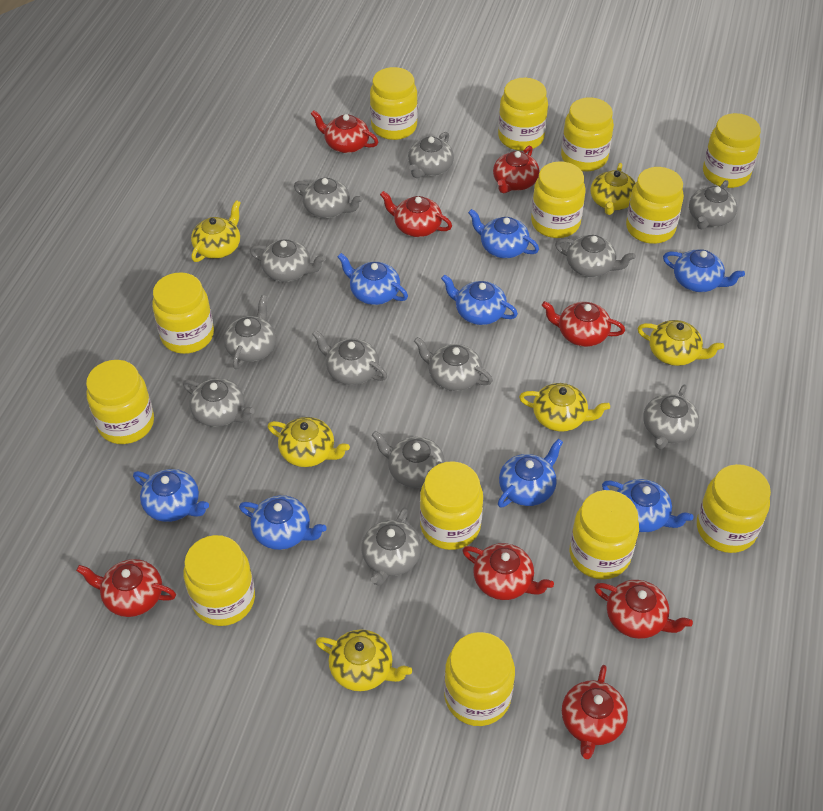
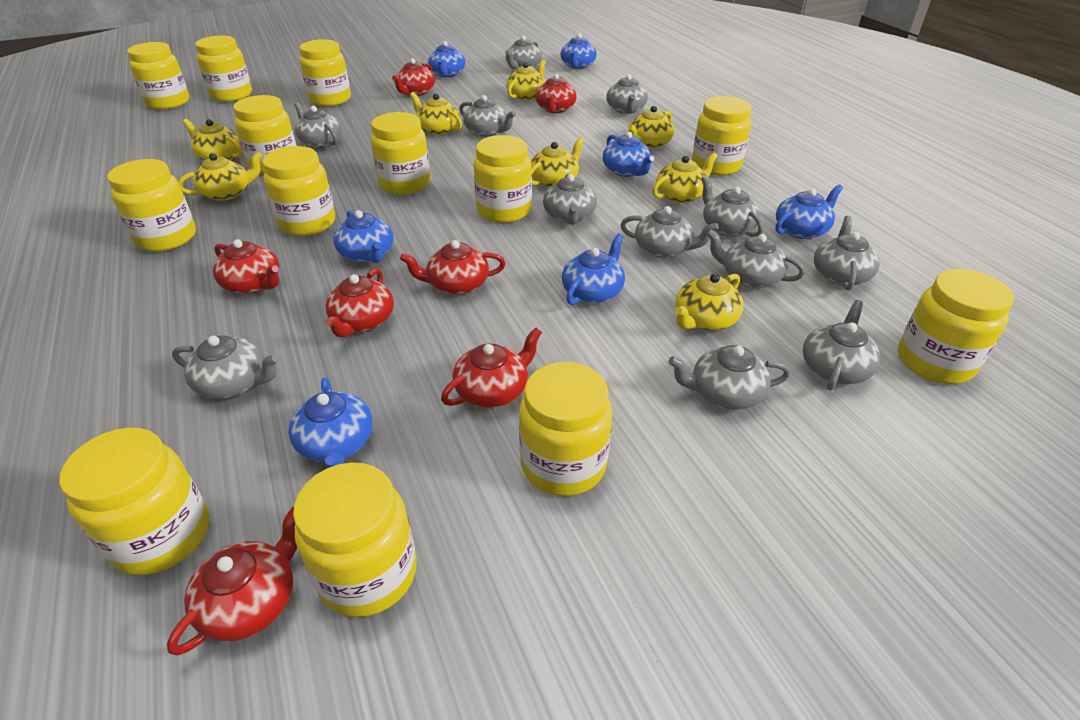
blue teapot: 8 -> 7
red teapot: 8 -> 7
yellow teapot: 6 -> 8

